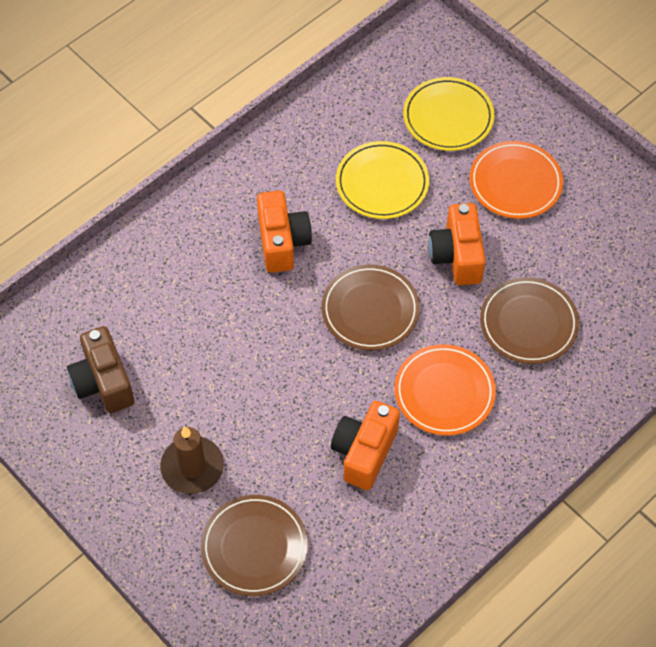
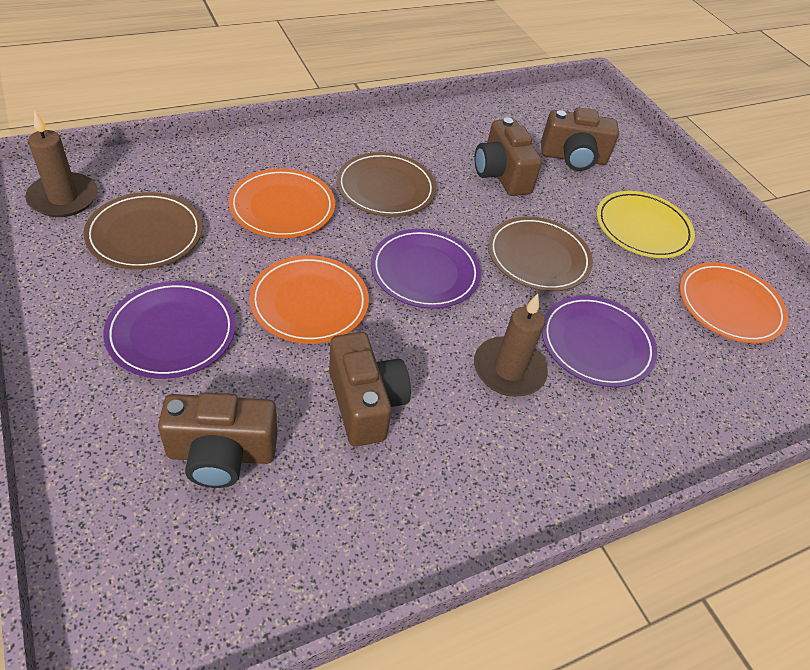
brown camera: 1 -> 4
brown candle: 1 -> 2
orange camera: 3 -> 0
orange plate: 2 -> 3
purple plate: 0 -> 3
yellow plate: 2 -> 1

